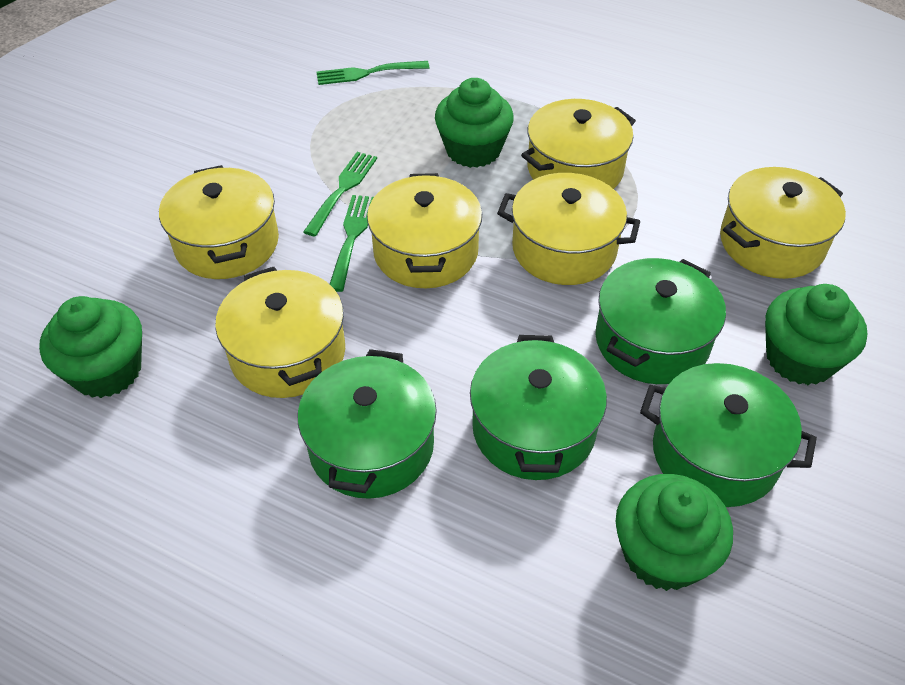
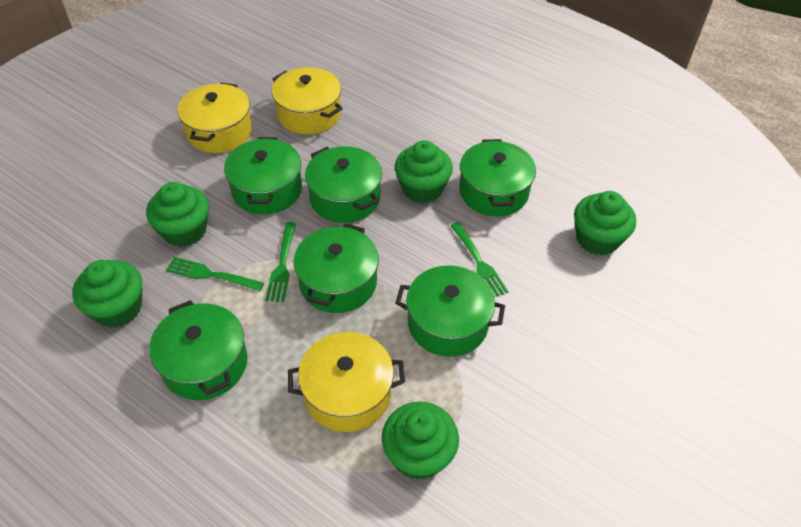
green cupcake: 4 -> 5
green pot: 4 -> 6
yellow pot: 6 -> 3

